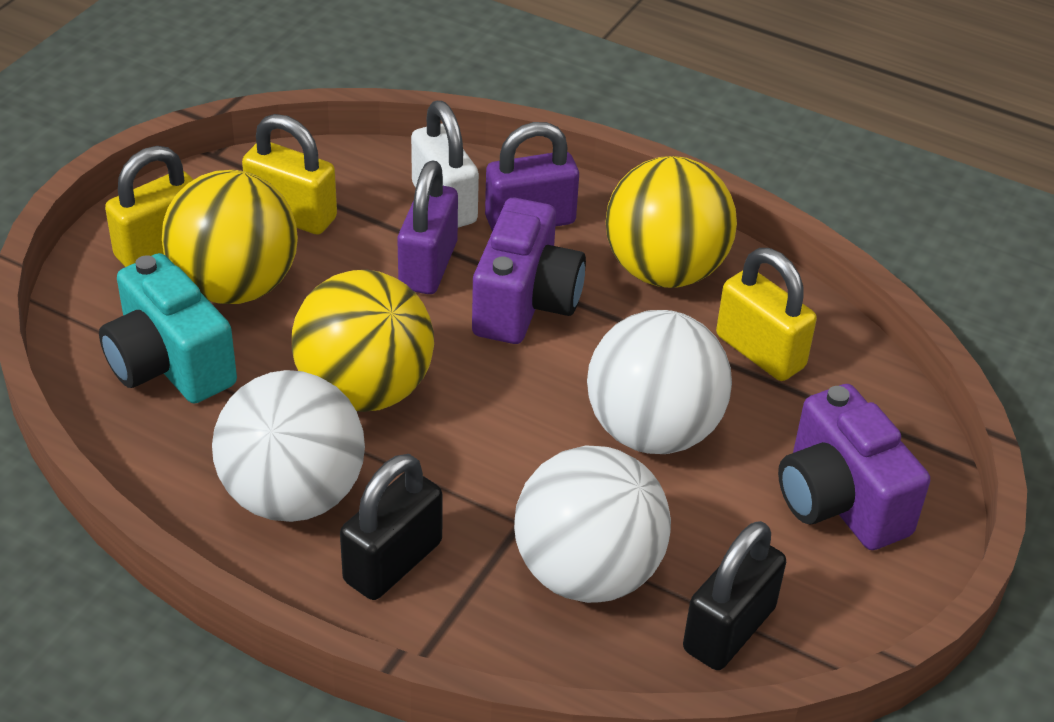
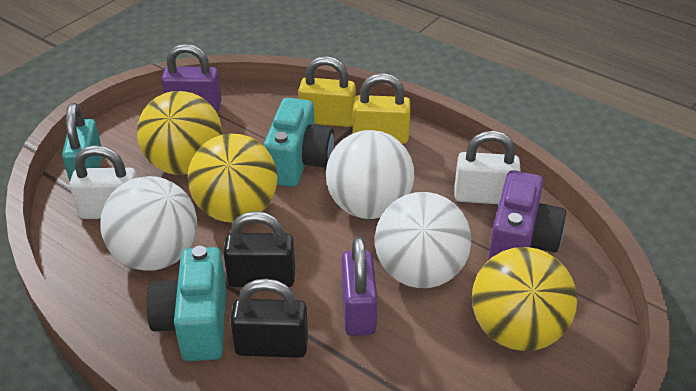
purple camera: 2 -> 1
turquoise camera: 1 -> 2
turquoise padlock: 0 -> 1
white padlock: 1 -> 2
yellow padlock: 3 -> 2

